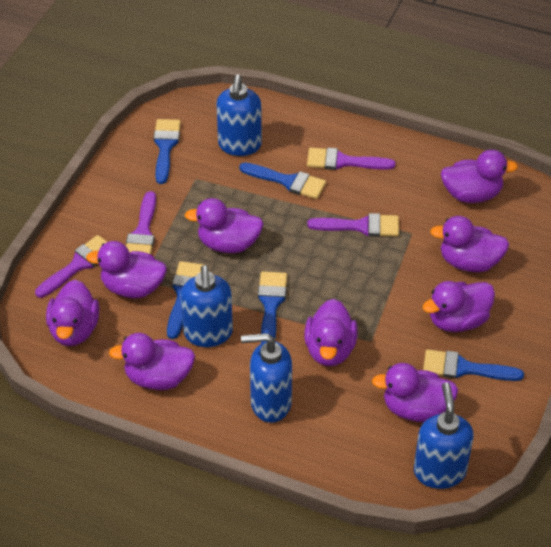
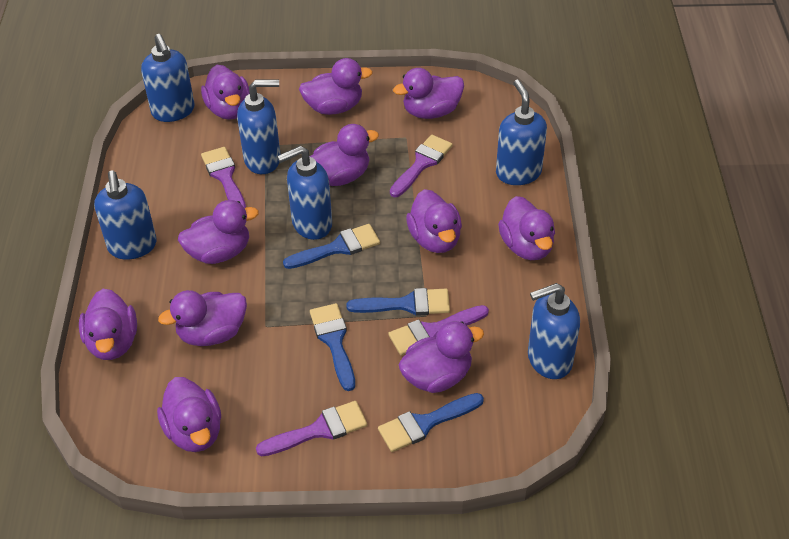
blue brush: 5 -> 4
blue soap dispenser: 4 -> 6
purple duck: 9 -> 11

